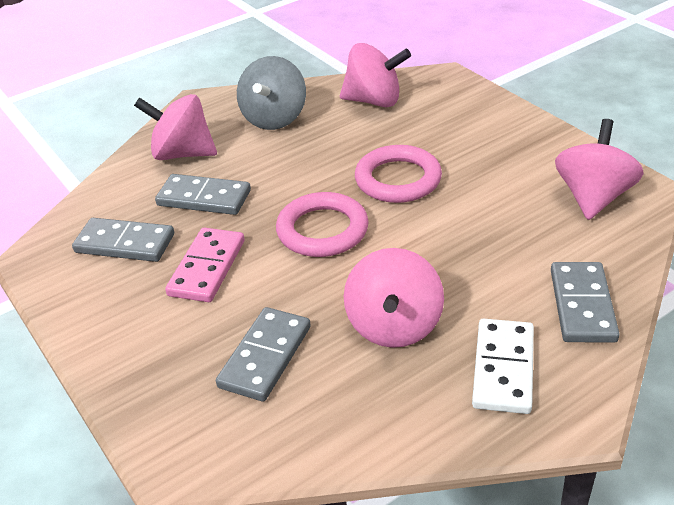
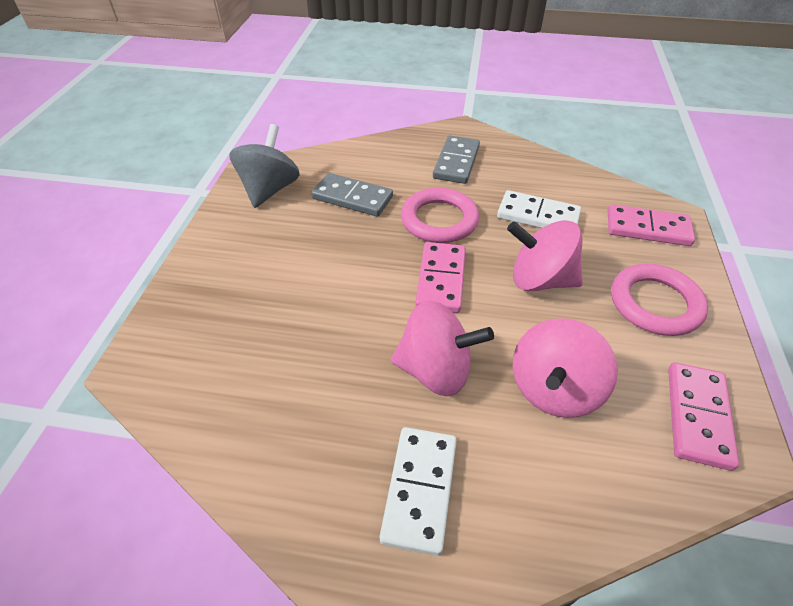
grey domino: 4 -> 2
pink domino: 1 -> 3
pink spinning top: 4 -> 3
white domino: 1 -> 2

